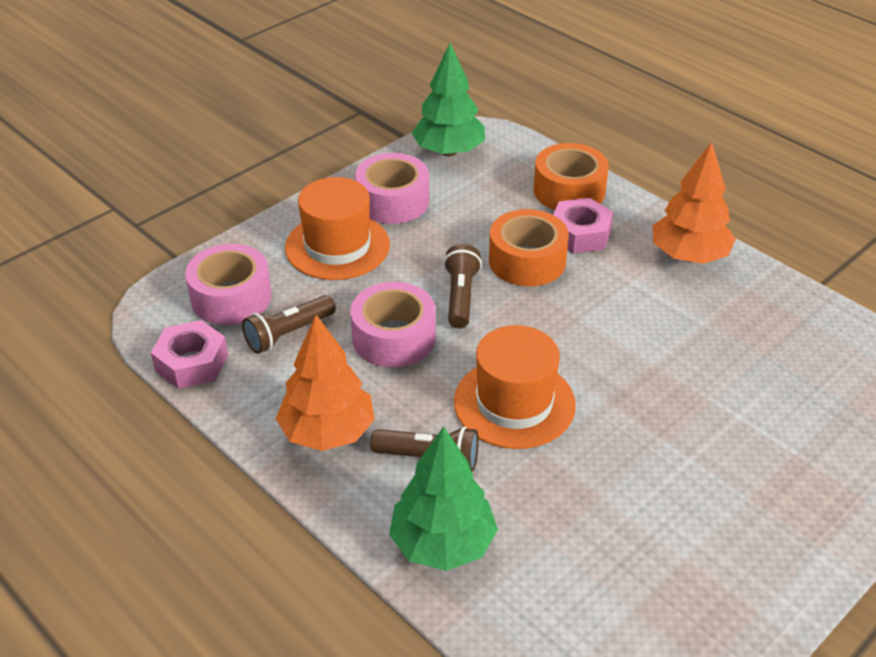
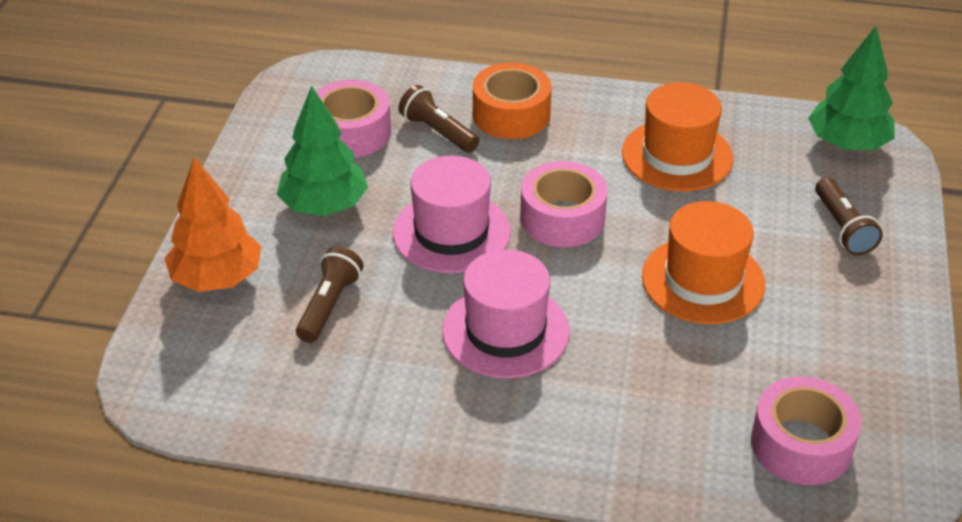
orange tape: 2 -> 1
orange tree: 2 -> 1
pink hat: 0 -> 2
pink nut: 2 -> 0

